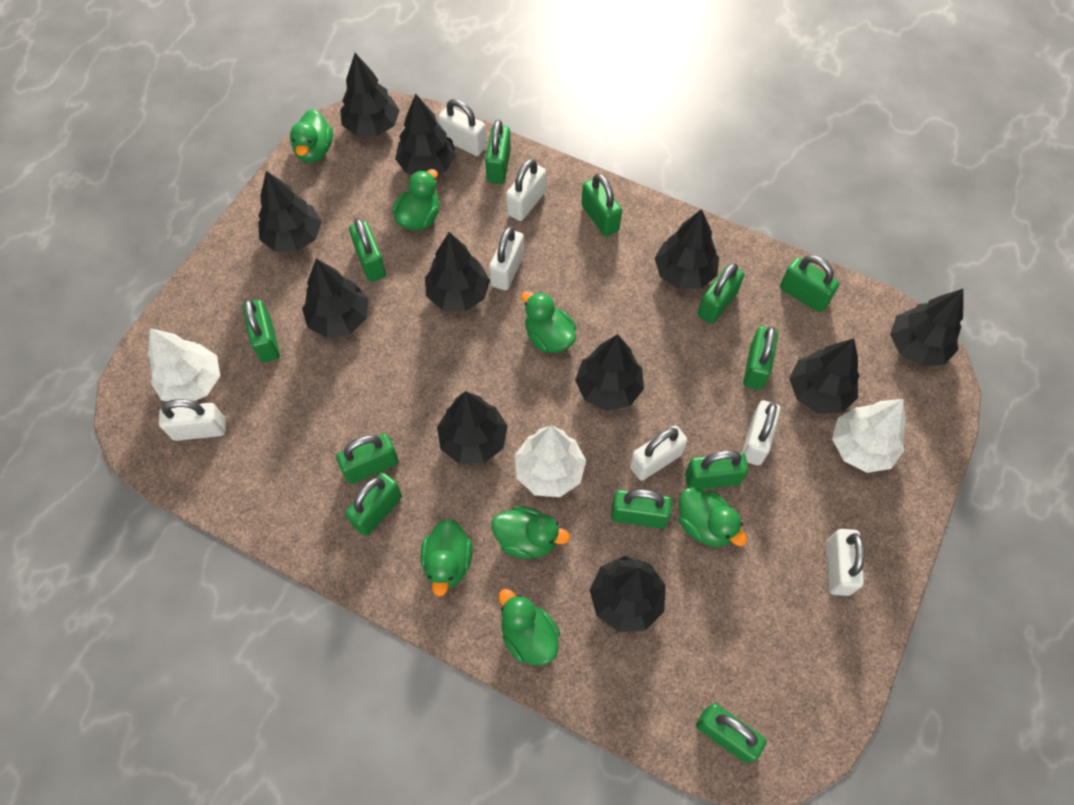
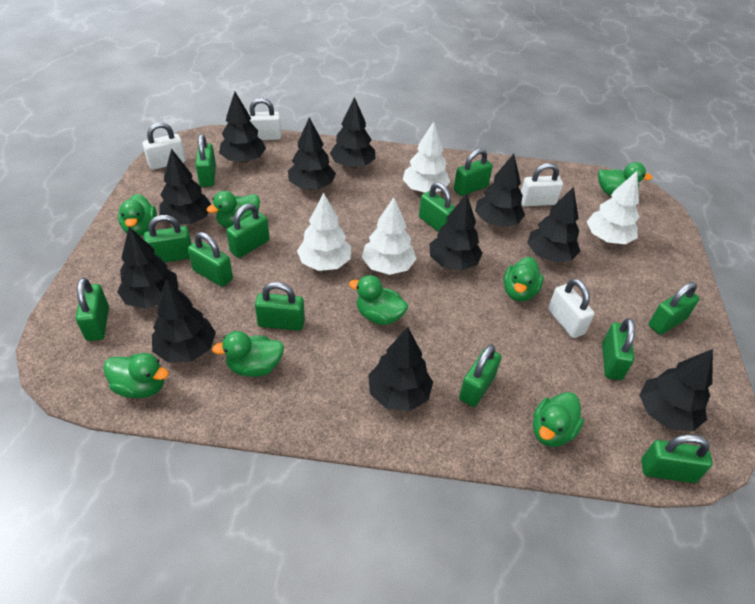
green duck: 7 -> 8
white padlock: 7 -> 4
white tree: 3 -> 4

